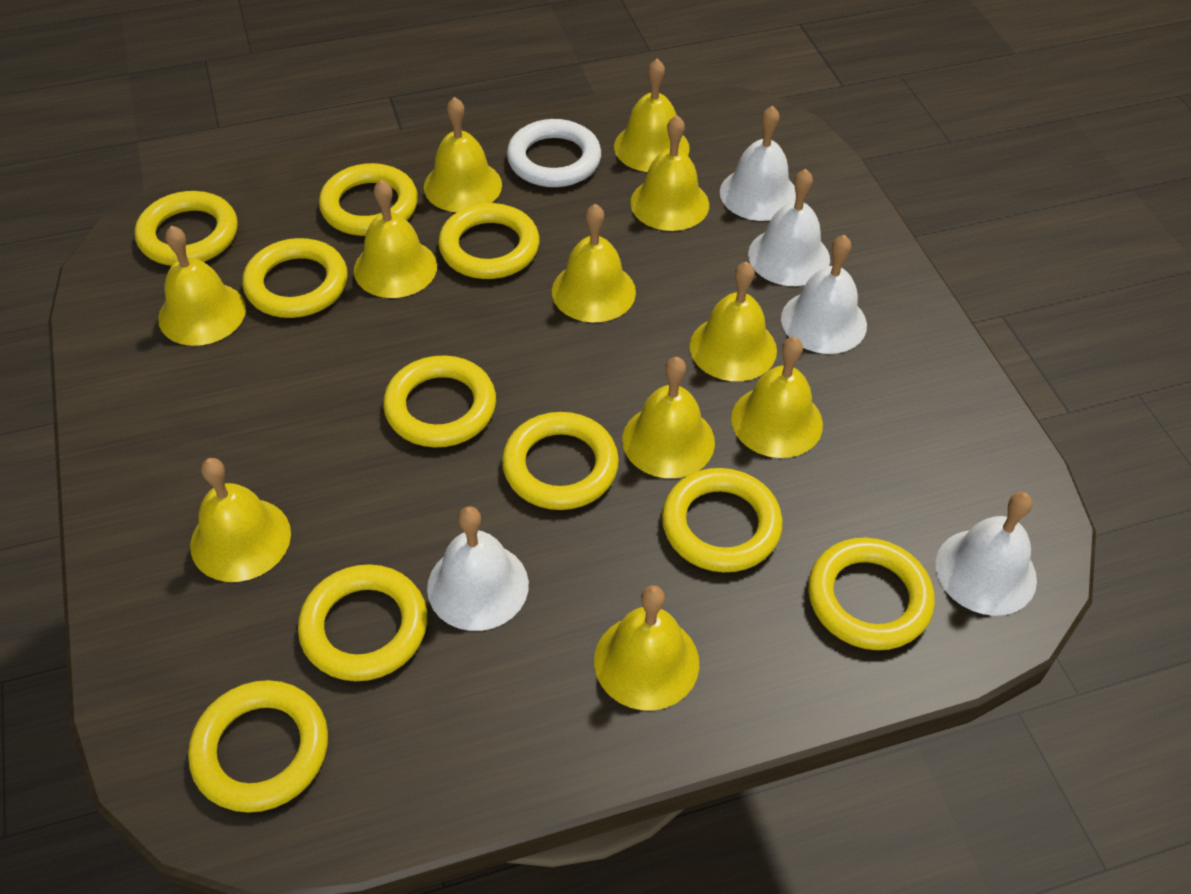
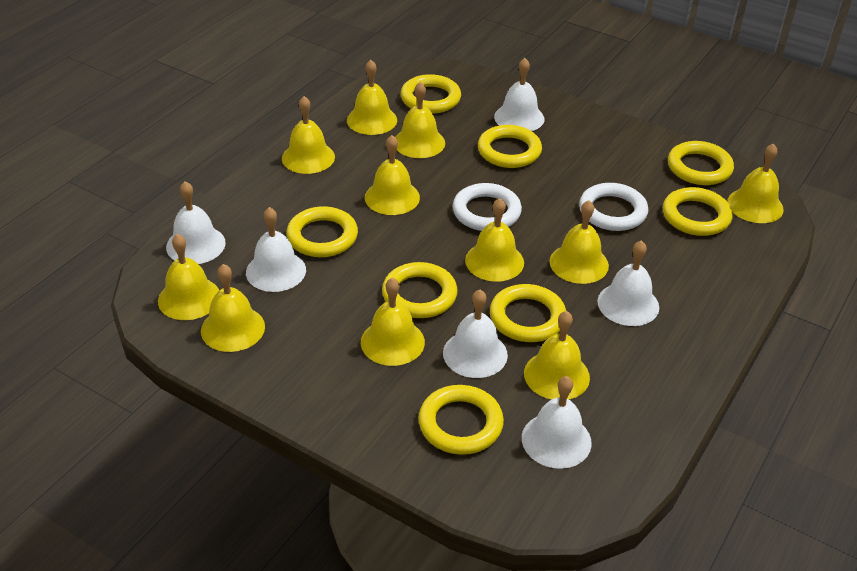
white bell: 5 -> 6
white ring: 1 -> 2
yellow ring: 10 -> 8

